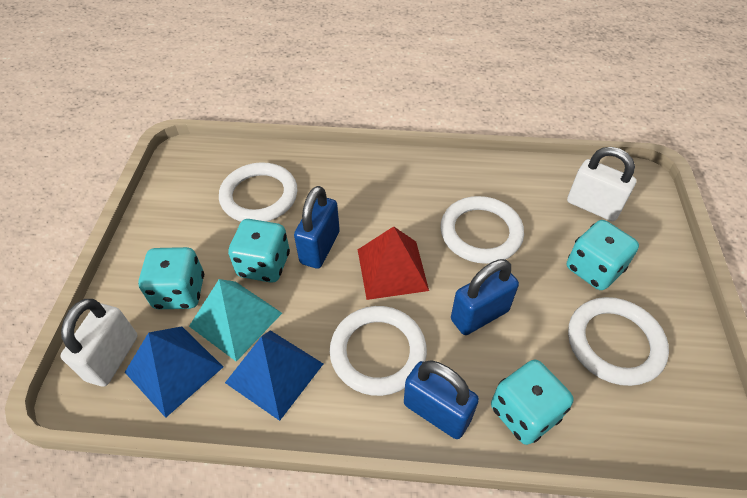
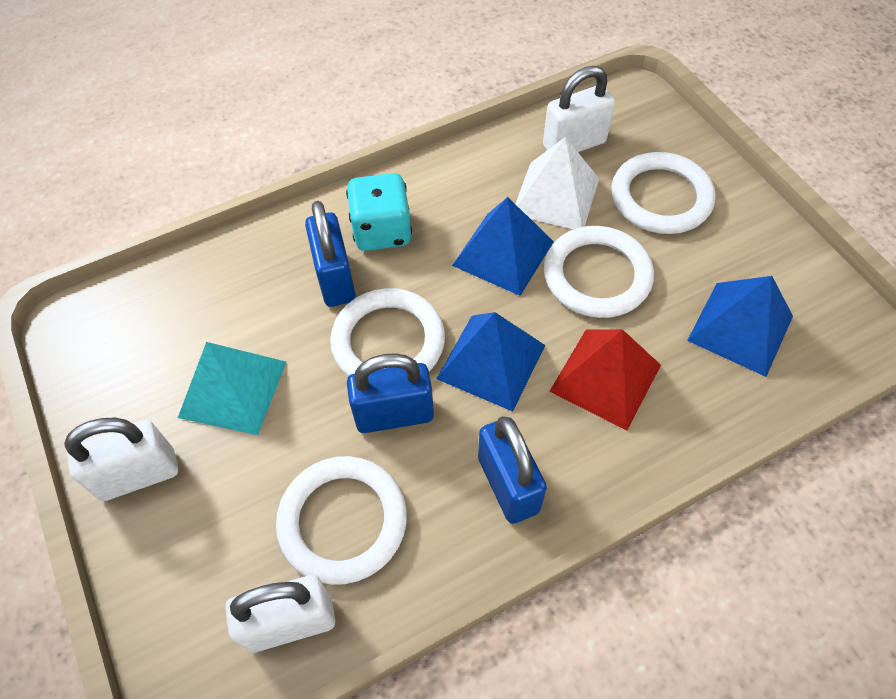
blue pyramid: 2 -> 3
turquoise dice: 4 -> 1
white padlock: 2 -> 3
white pyramid: 0 -> 1

